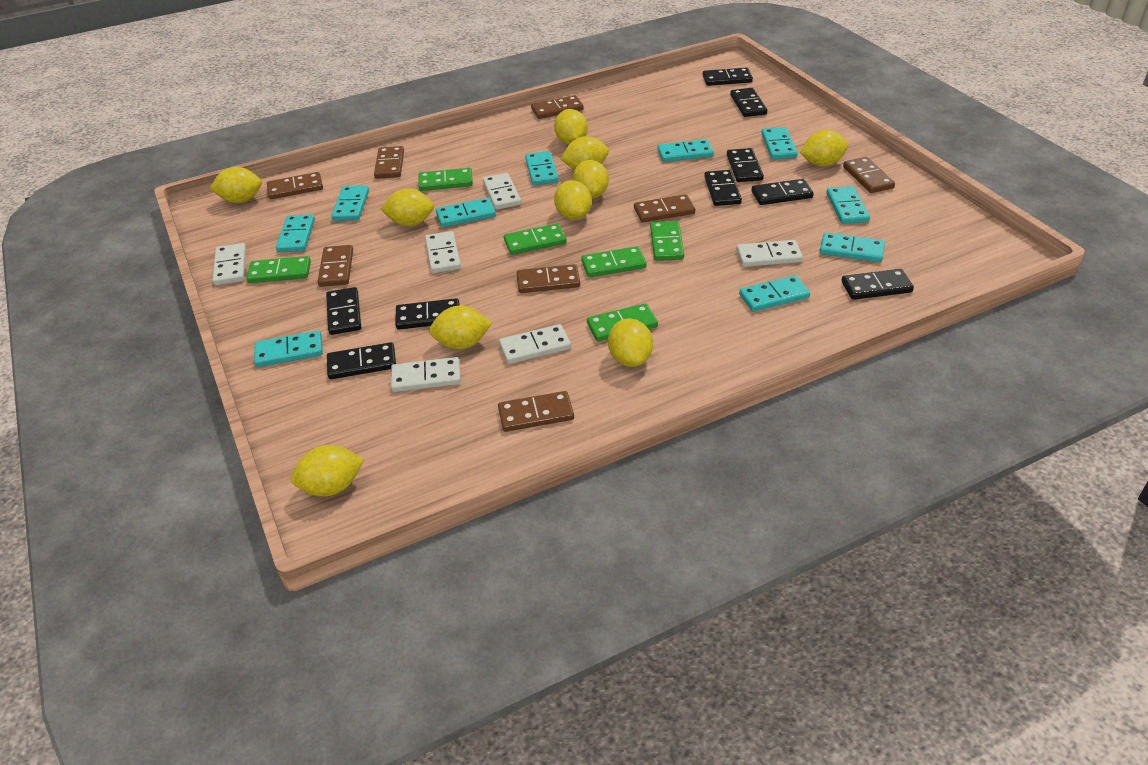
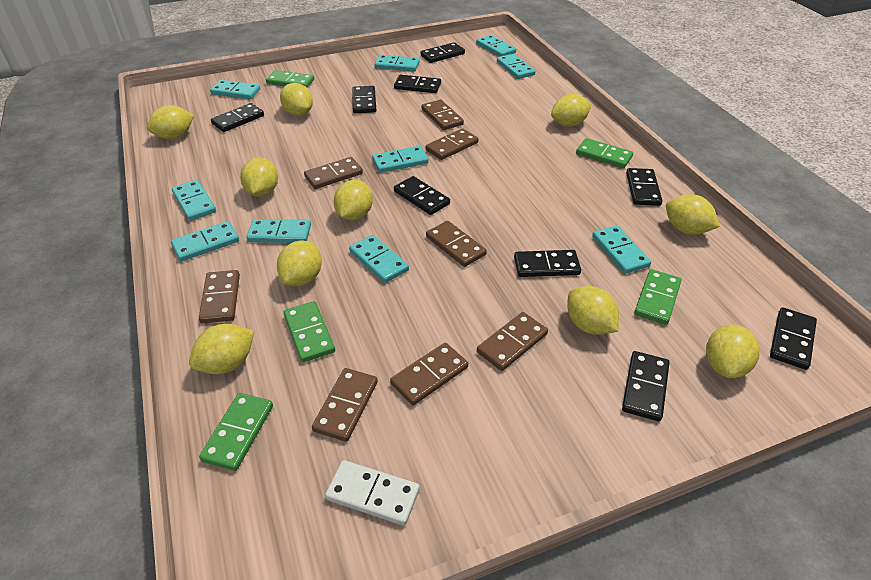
green domino: 6 -> 5
white domino: 6 -> 1

